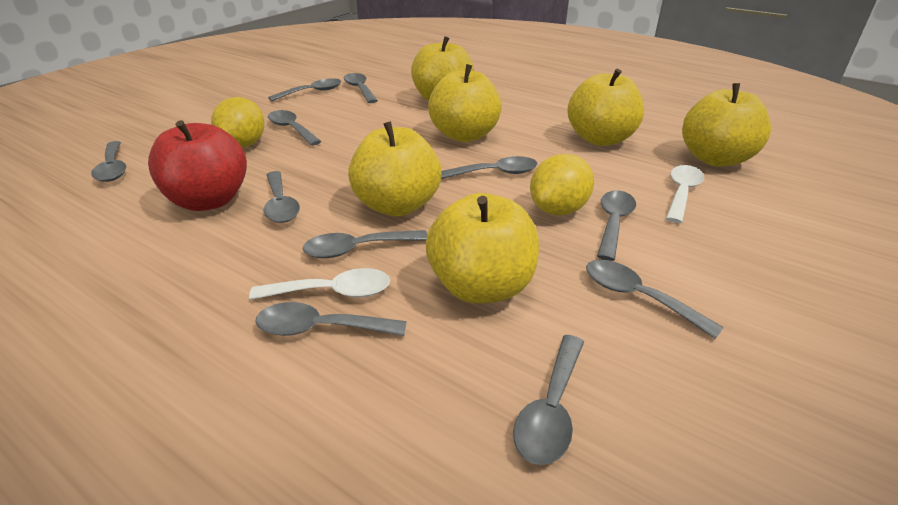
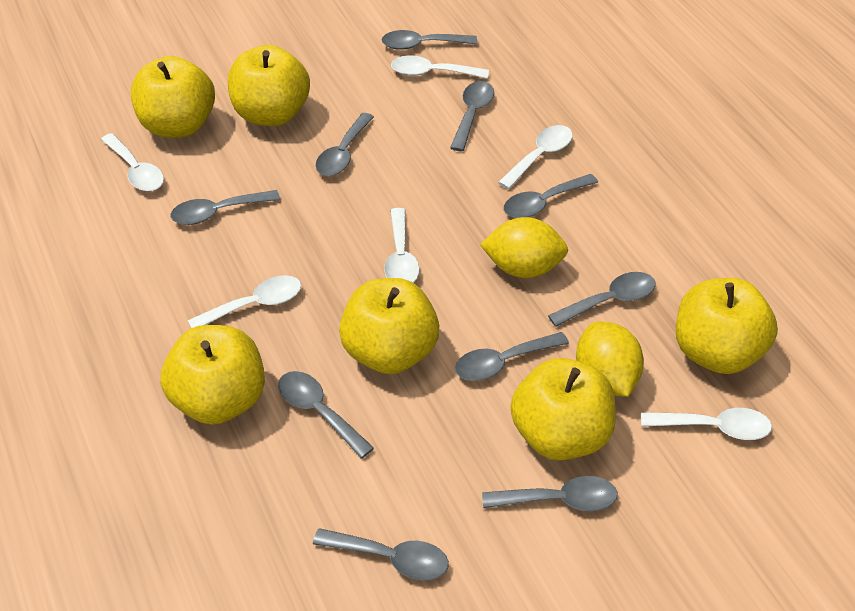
grey spoon: 11 -> 10
red apple: 1 -> 0
white spoon: 2 -> 6

